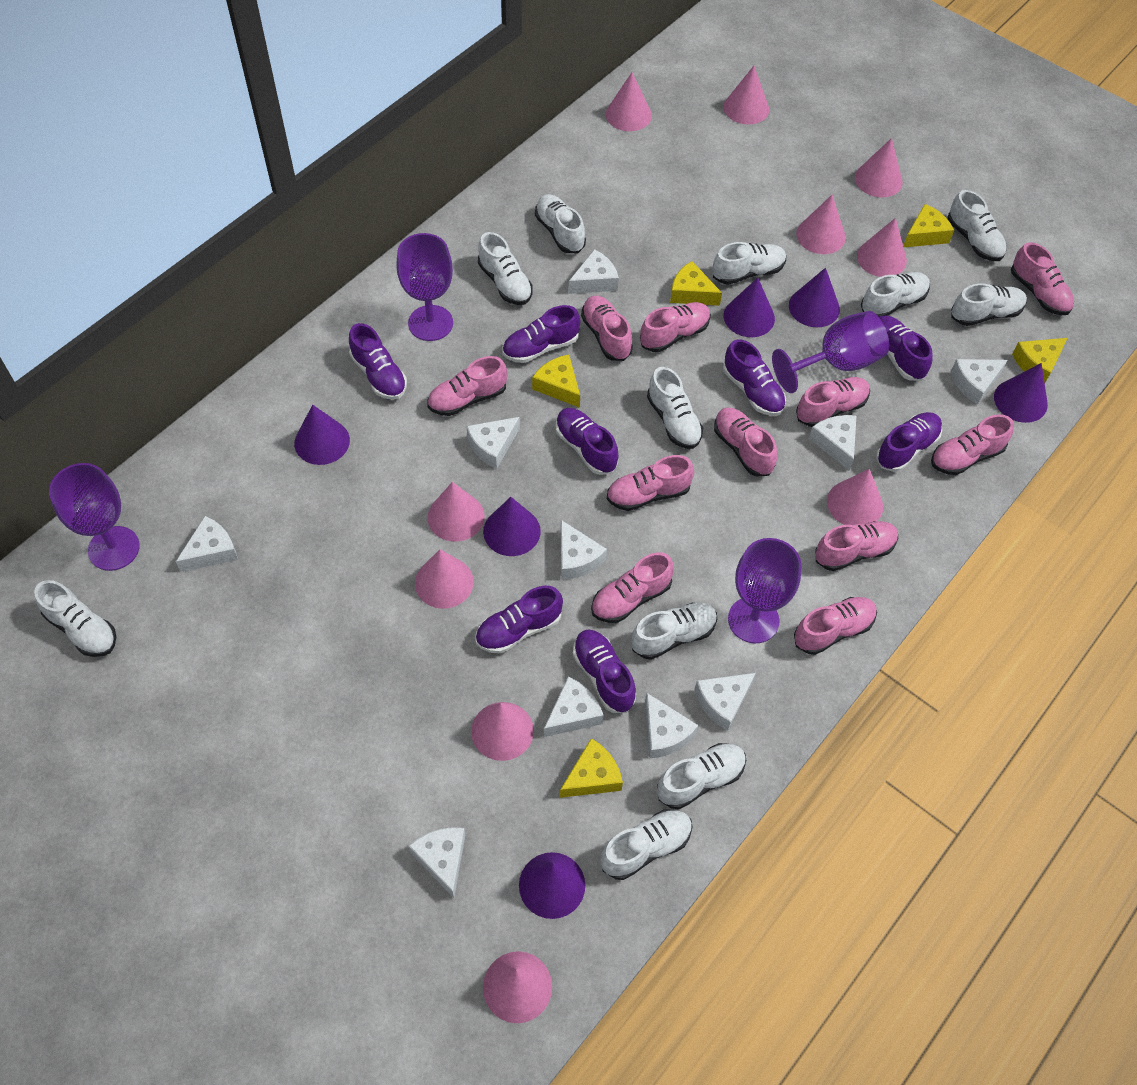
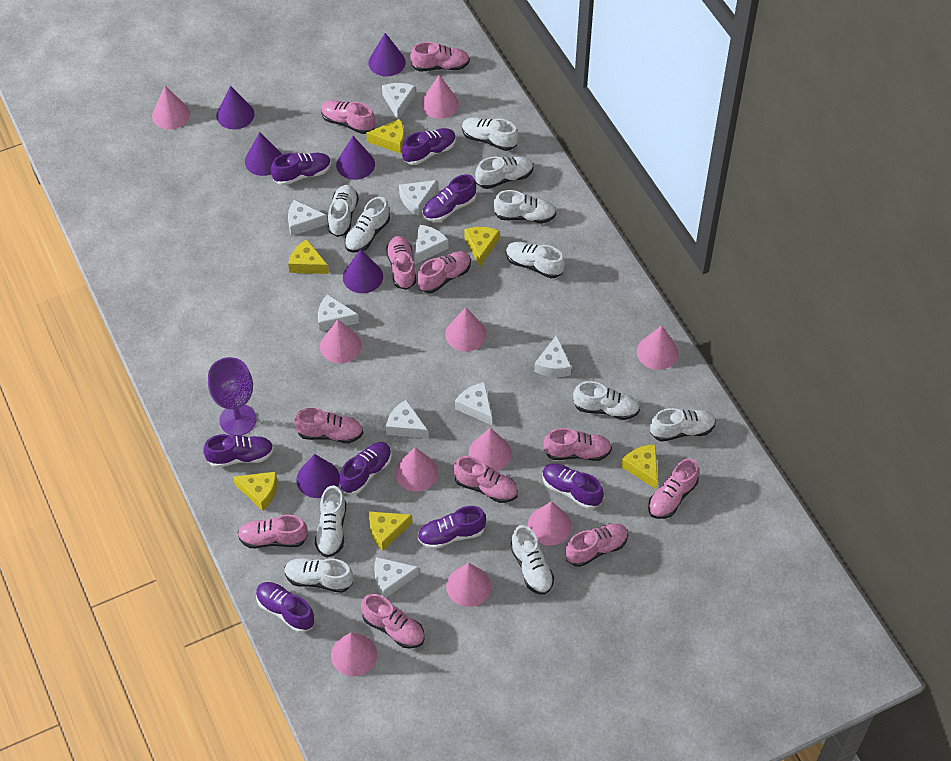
purple goblet: 4 -> 1
white cheese: 10 -> 9
yellow cheese: 5 -> 6

